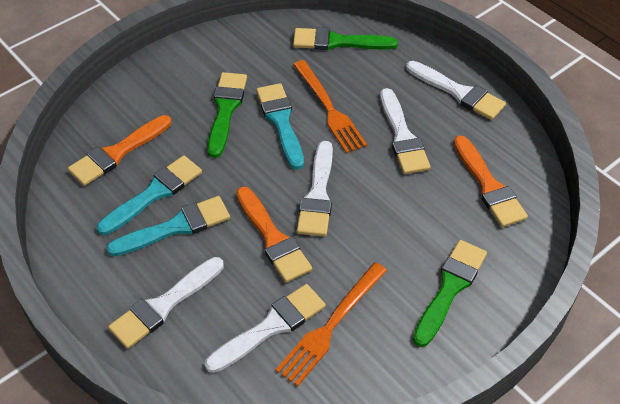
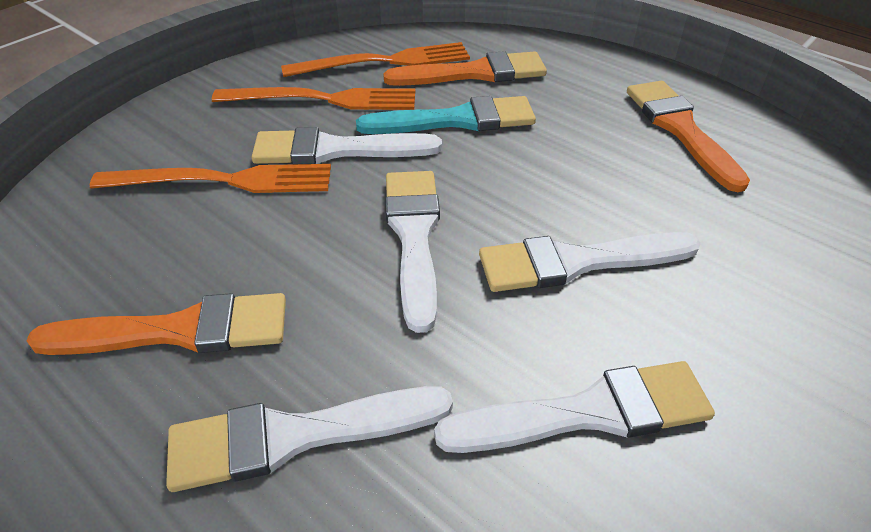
green brush: 3 -> 0
orange fork: 2 -> 3
turquoise brush: 3 -> 1

